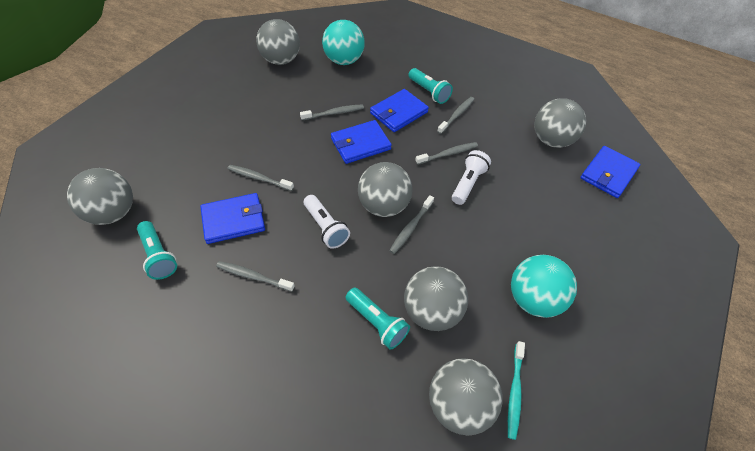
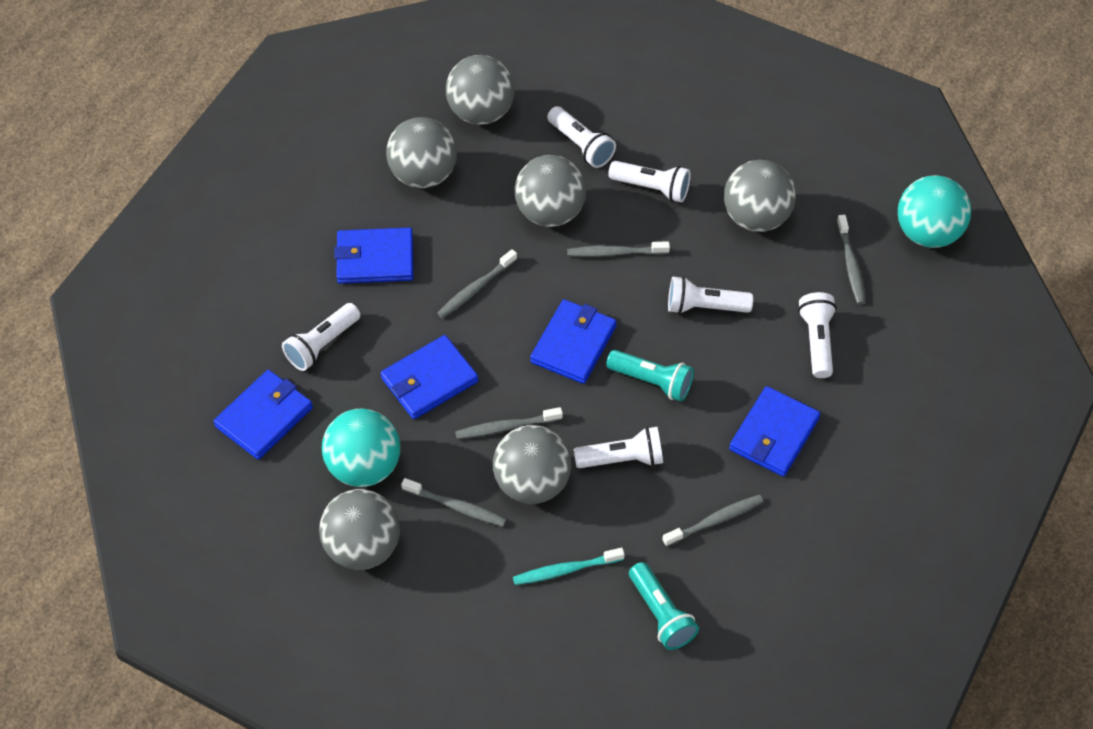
blue wallet: 4 -> 5
turquoise flashlight: 3 -> 2
white flashlight: 2 -> 6

